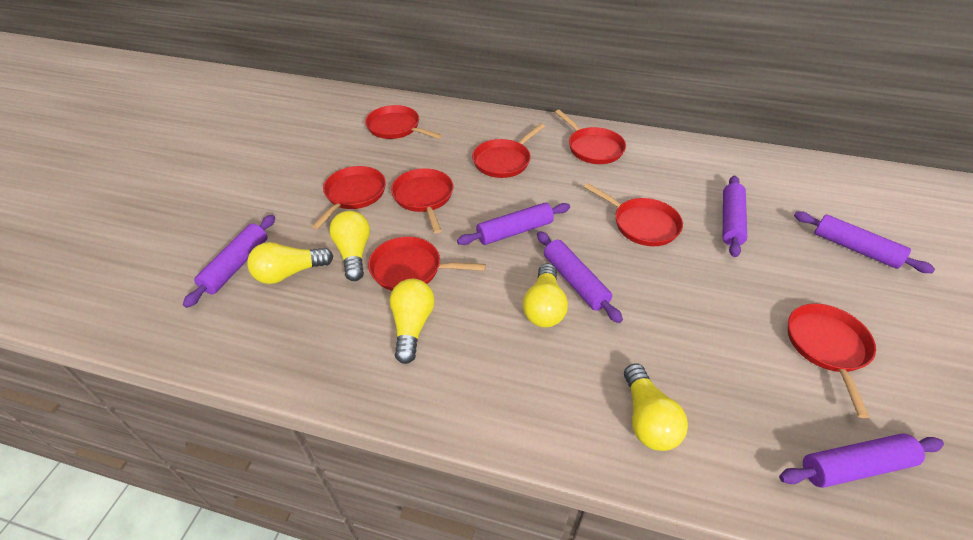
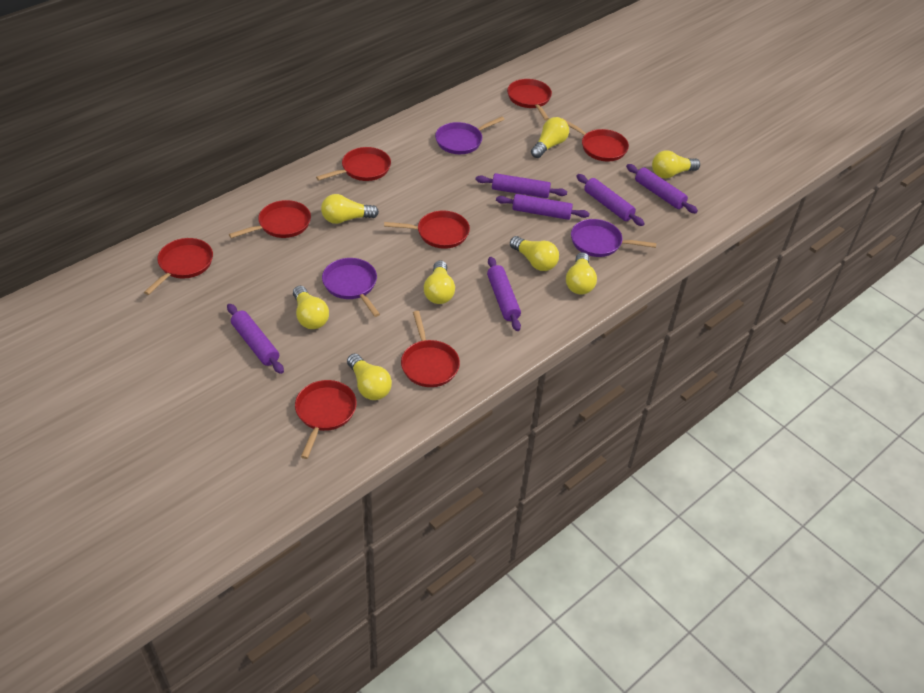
purple pan: 0 -> 3
yellow light bulb: 5 -> 8

